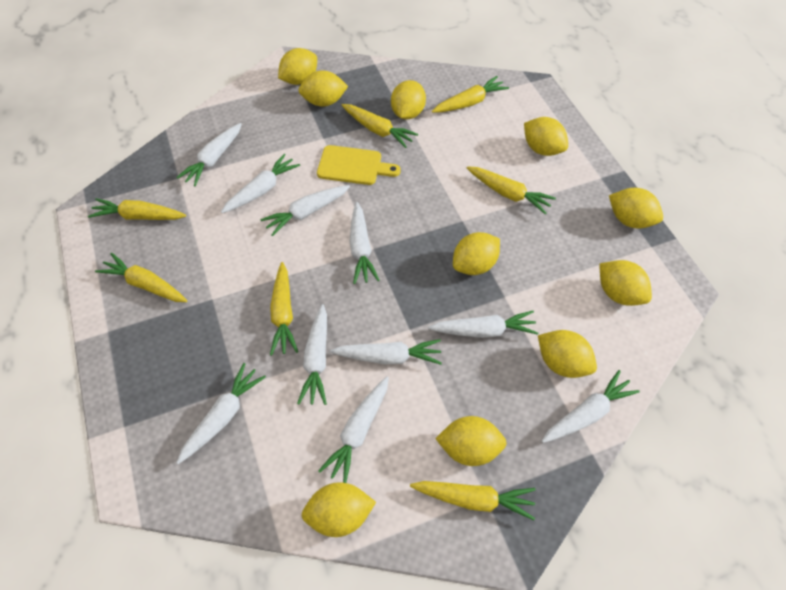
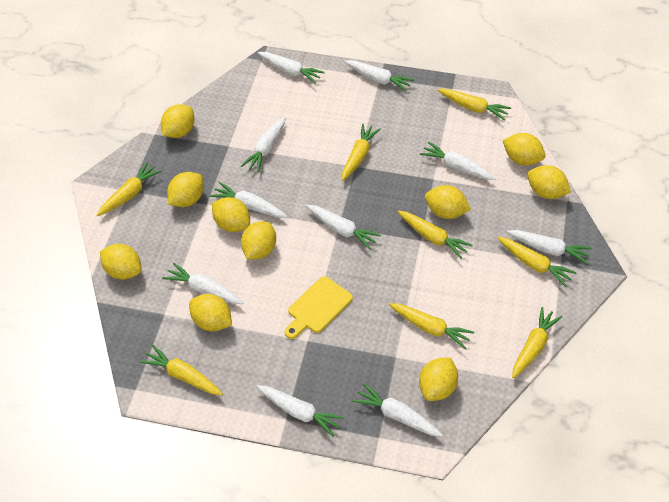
yellow carrot: 7 -> 8

